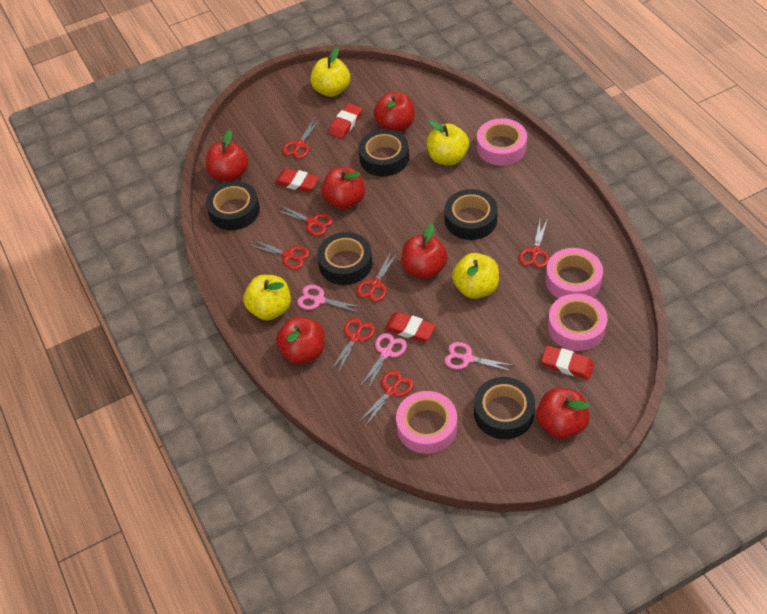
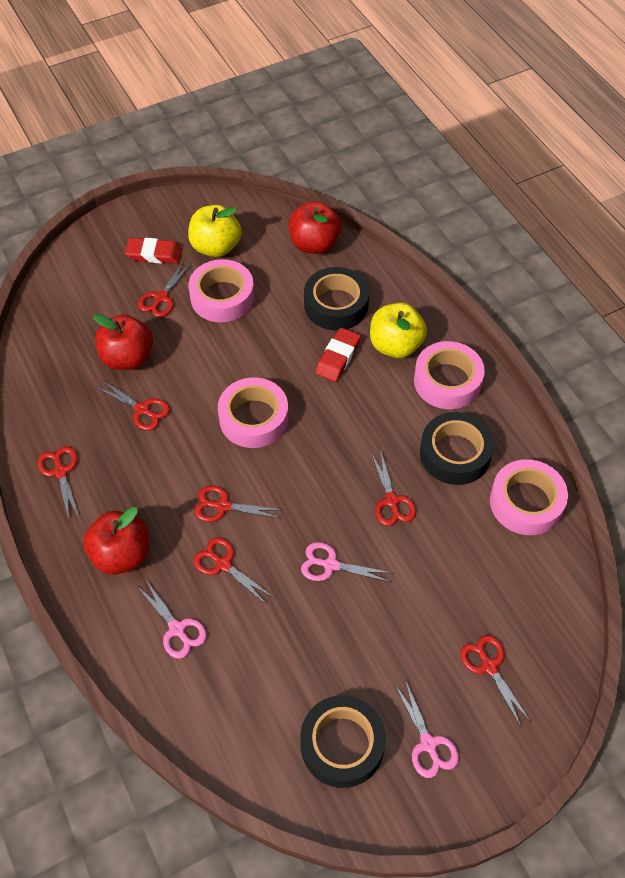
black tape: 5 -> 3
red apple: 6 -> 3
red eraser: 4 -> 2
yellow apple: 4 -> 2

